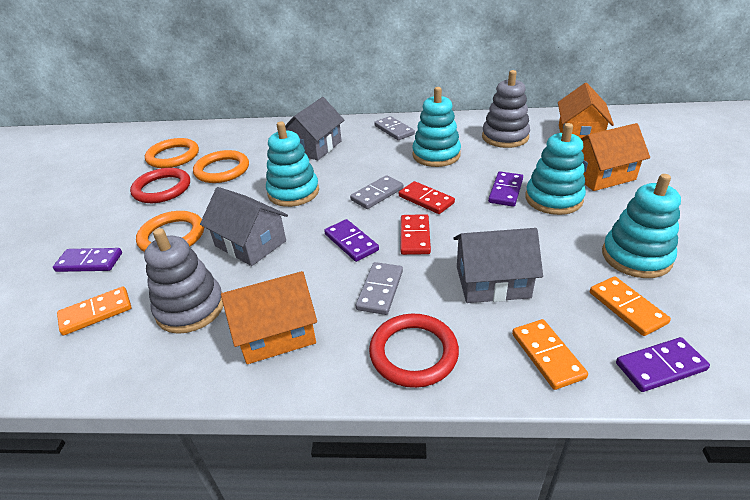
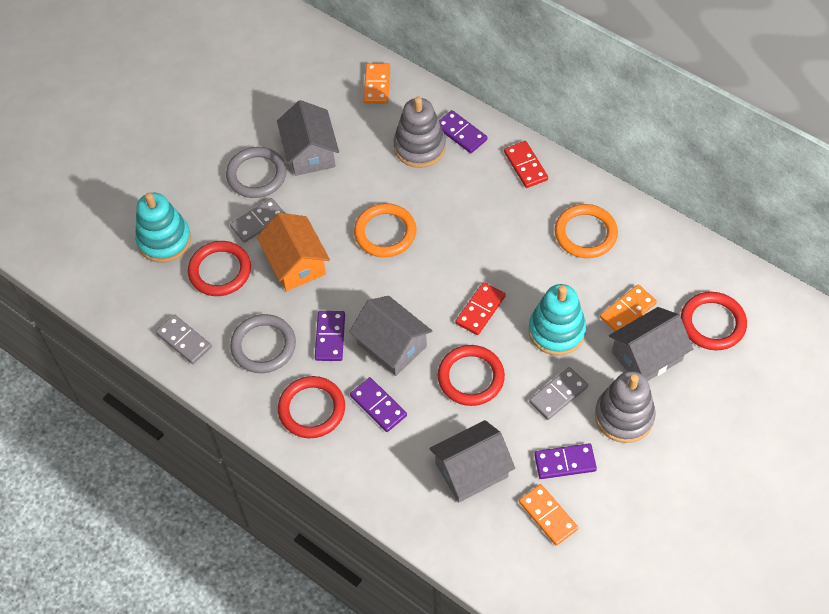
grey house: 3 -> 4
grey ring: 0 -> 2
orange house: 3 -> 1
orange ring: 3 -> 2
red ring: 2 -> 4
turquoise stacking toy: 4 -> 2

